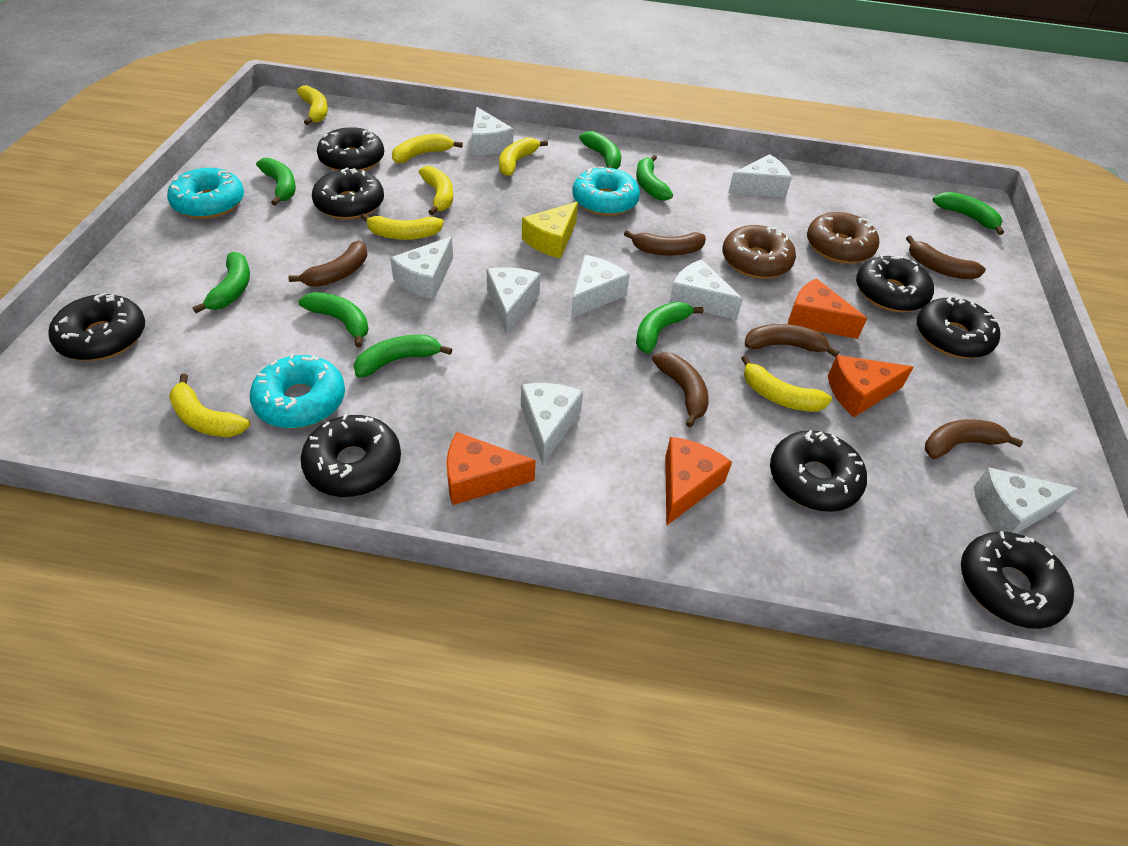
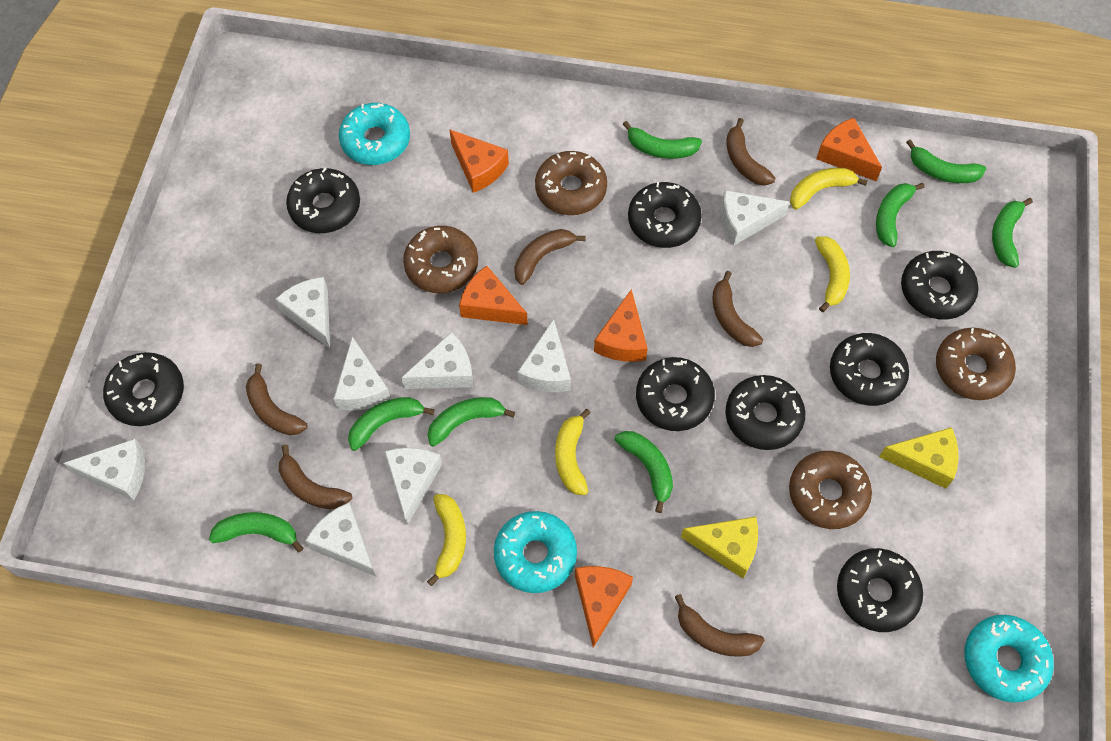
brown donut: 2 -> 4
orange cheese: 4 -> 5
yellow banana: 7 -> 4
yellow cheese: 1 -> 2

